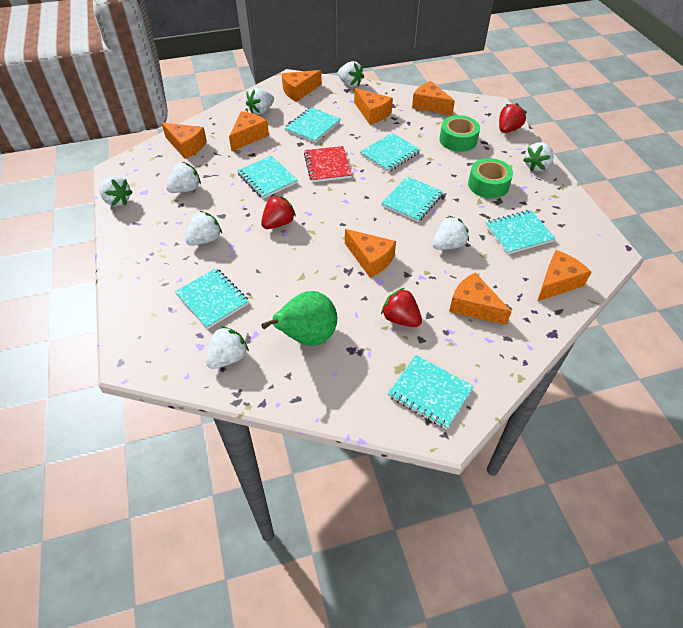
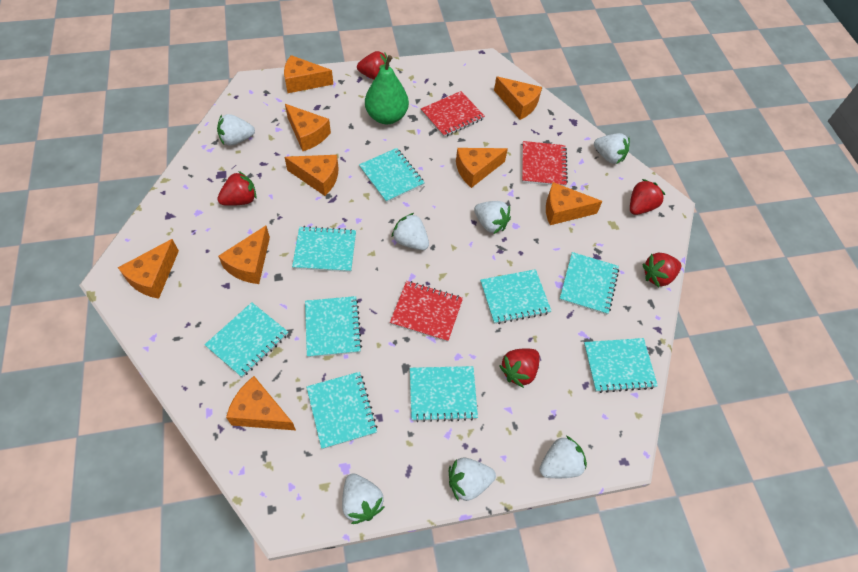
green tape: 2 -> 0
orange cheese: 8 -> 9
red notebook: 1 -> 3
red strawberry: 3 -> 5
turquoise notebook: 7 -> 9
white strawberry: 8 -> 7

